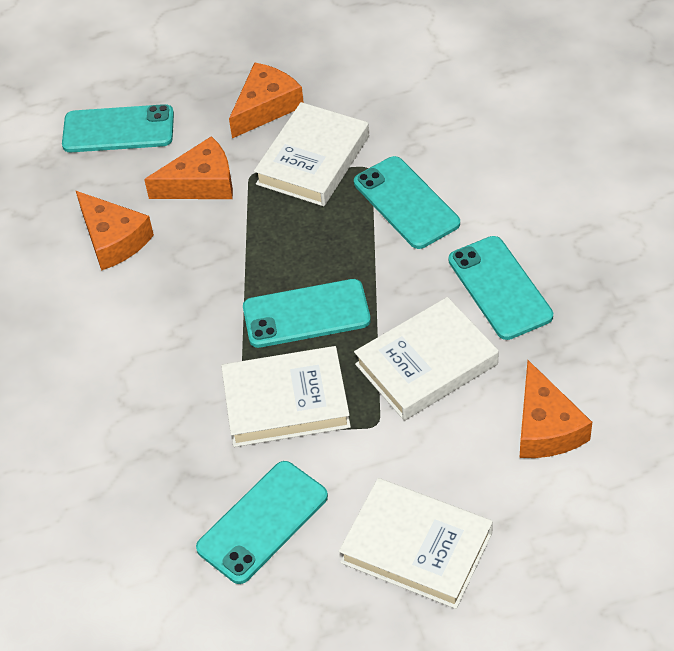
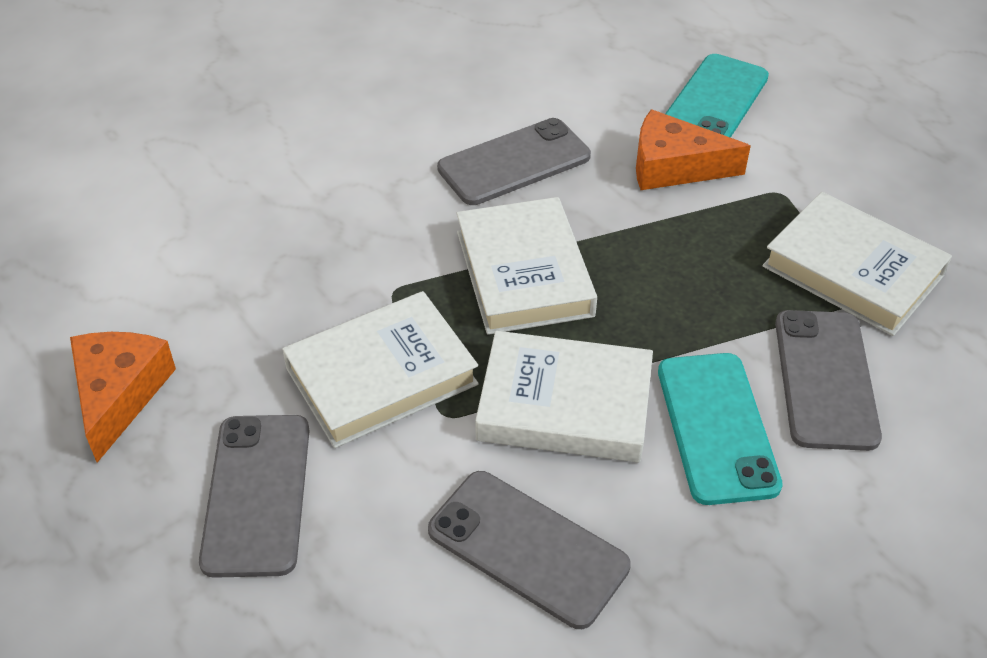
grey phone: 0 -> 4
orange cheese: 4 -> 2
turquoise phone: 5 -> 2

